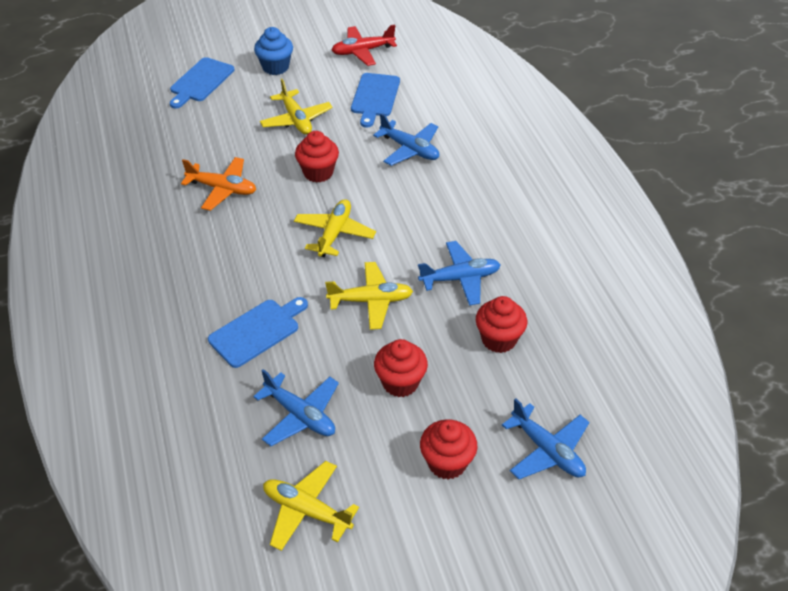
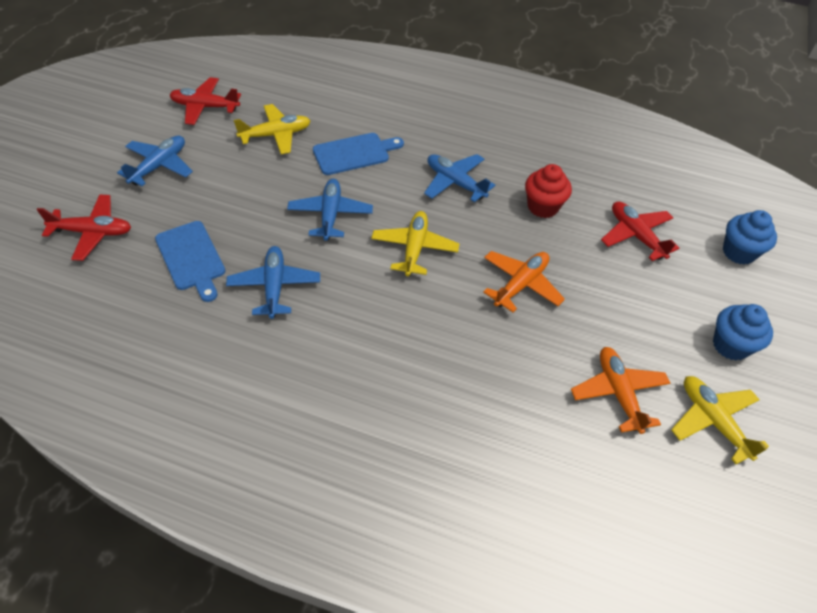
blue cupcake: 1 -> 2
blue cutting board: 3 -> 2
orange plane: 1 -> 2
red cupcake: 4 -> 1
red plane: 1 -> 3
yellow plane: 4 -> 3

